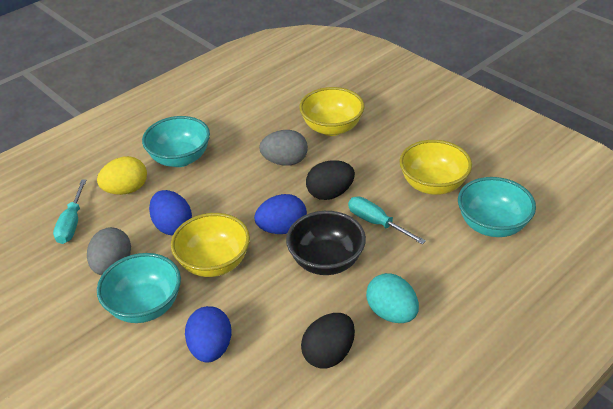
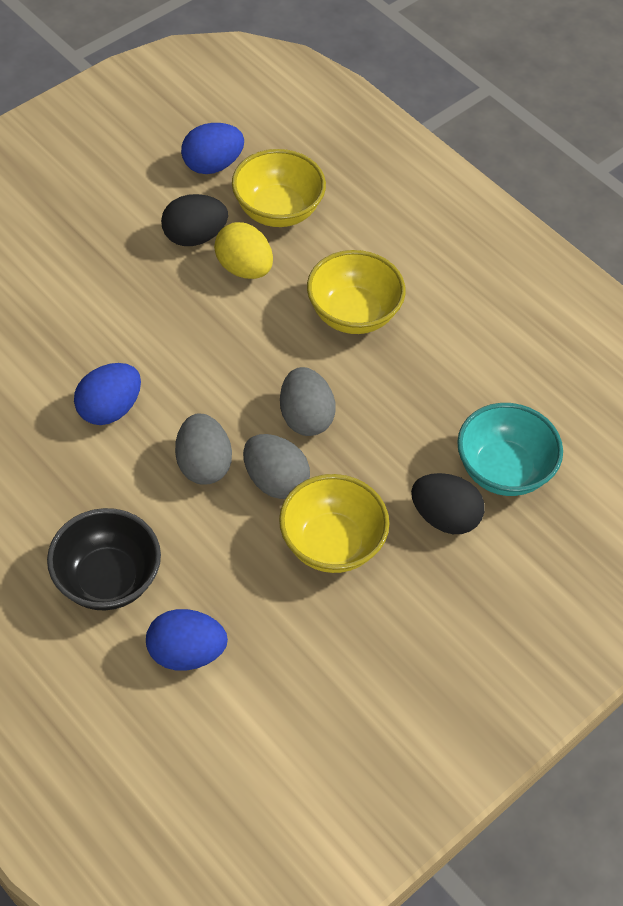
grey egg: 2 -> 3
turquoise bowl: 3 -> 1
turquoise egg: 1 -> 0
turquoise screwdriver: 2 -> 0

